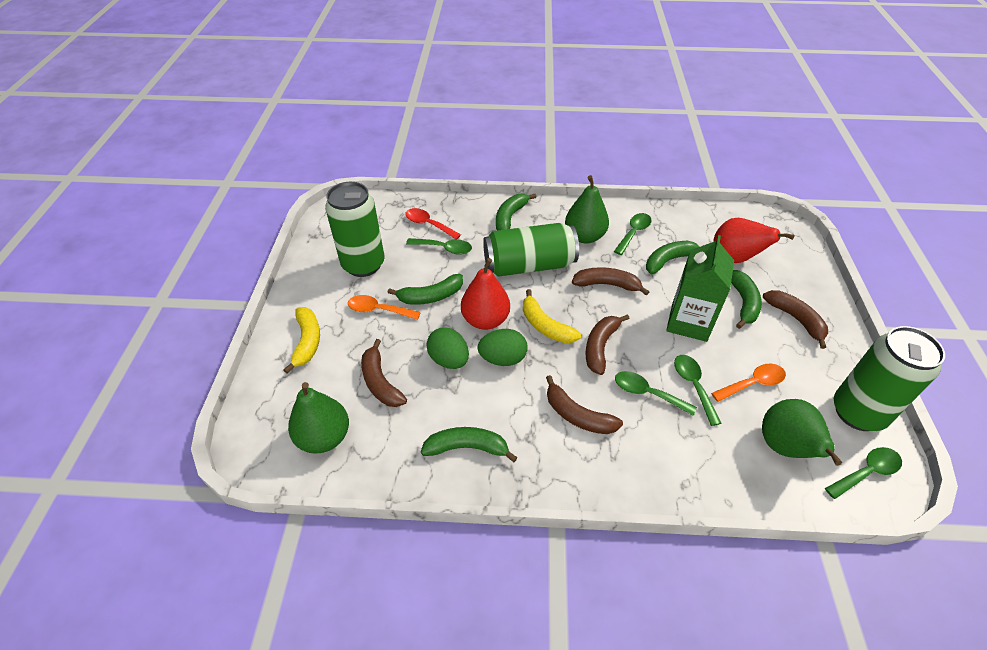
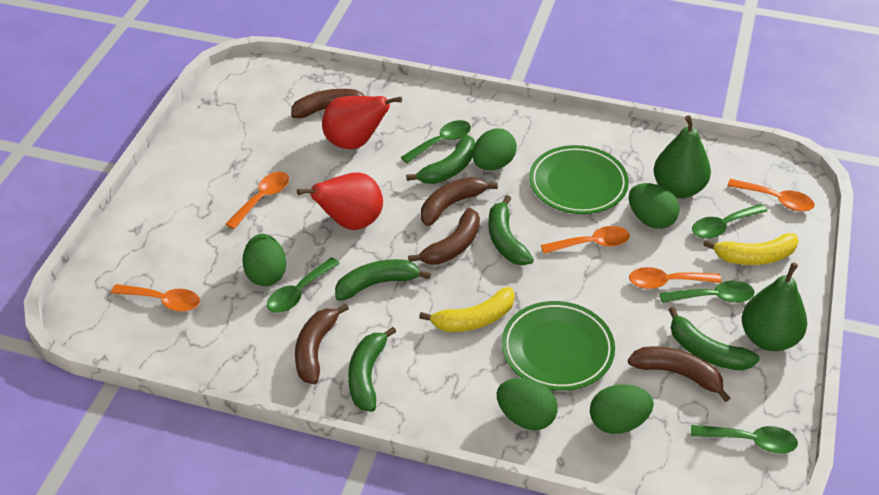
green can: 3 -> 0
green carton: 1 -> 0
green egg: 2 -> 5
green pear: 3 -> 2
green plate: 0 -> 2
orange spoon: 2 -> 5
red spoon: 1 -> 0

